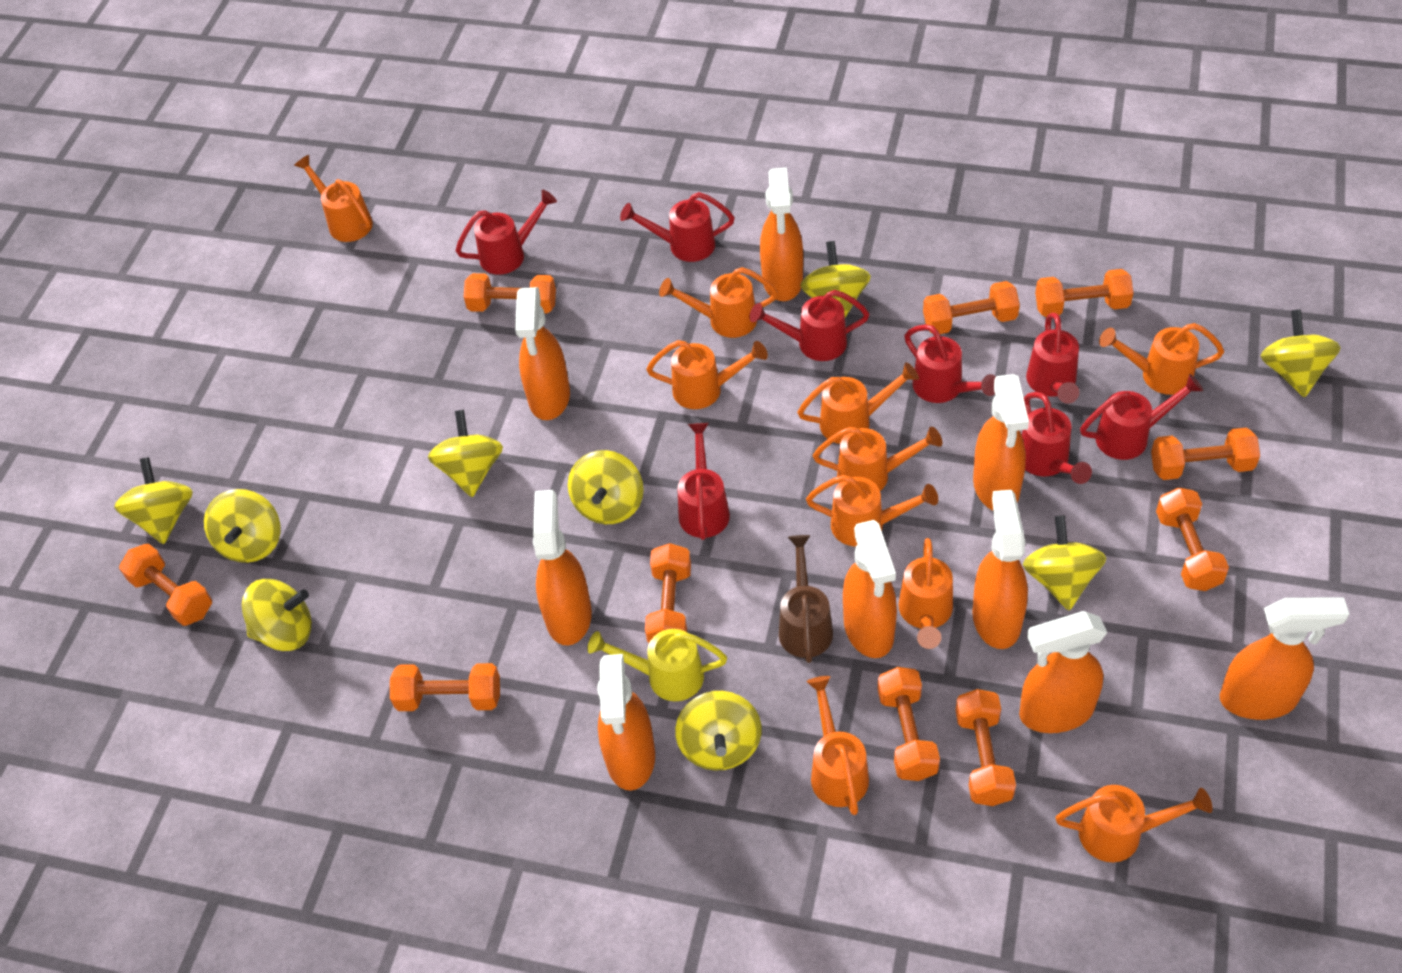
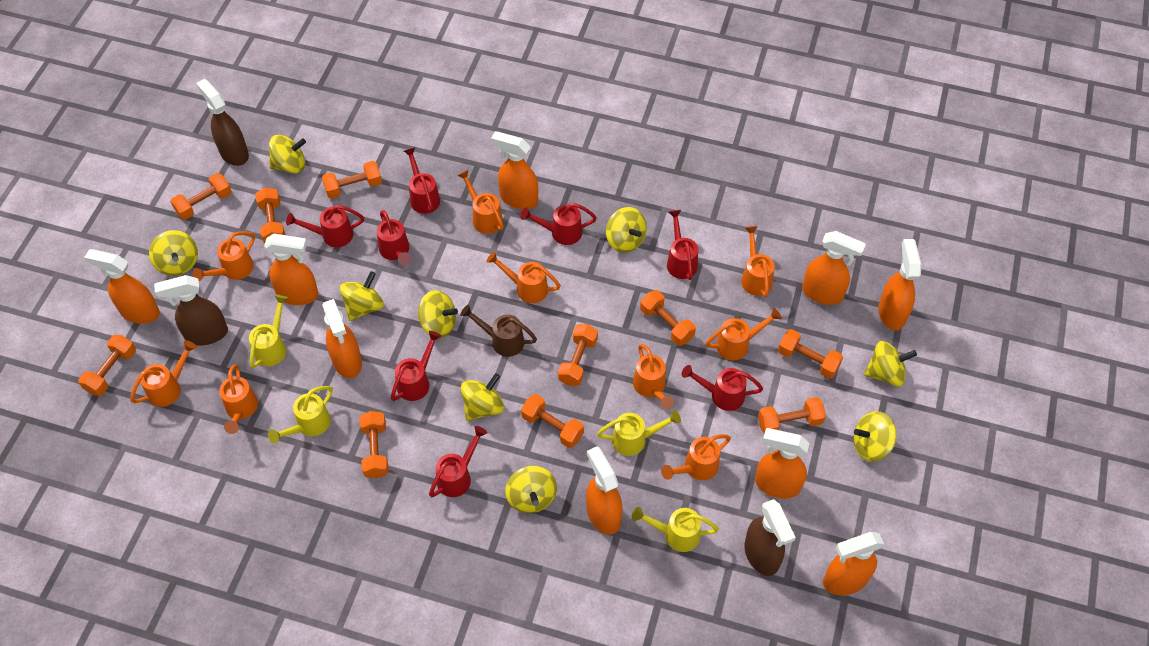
brown spray bottle: 0 -> 3
orange watering can: 10 -> 9
yellow watering can: 1 -> 4

